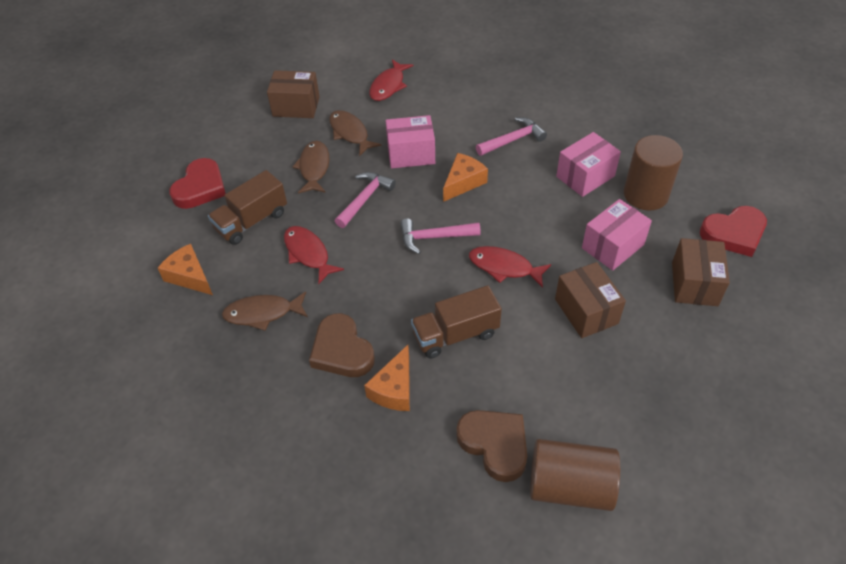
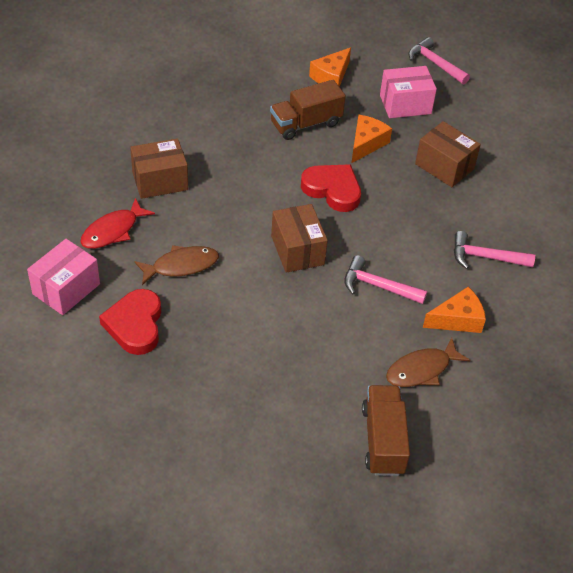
brown cylinder: 2 -> 0
brown fish: 3 -> 2
brown heart: 2 -> 0
pink box: 3 -> 2
red fish: 3 -> 1

